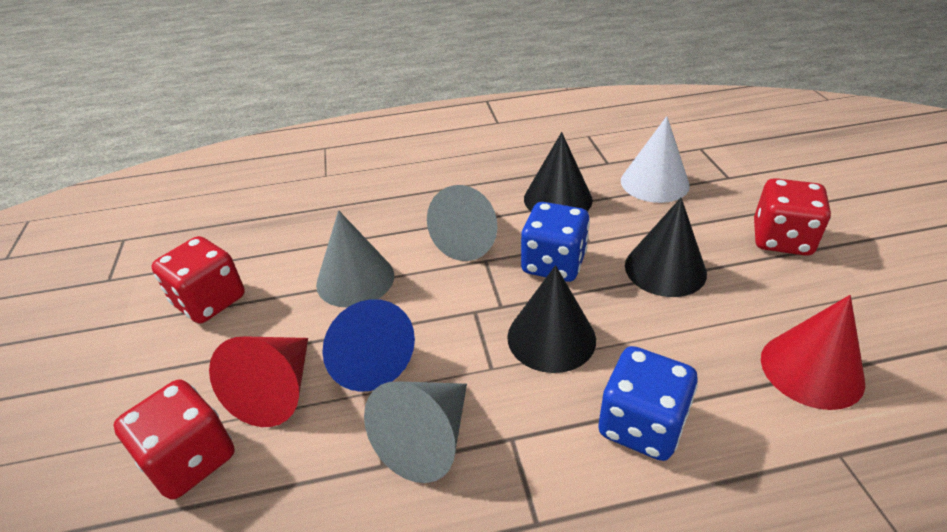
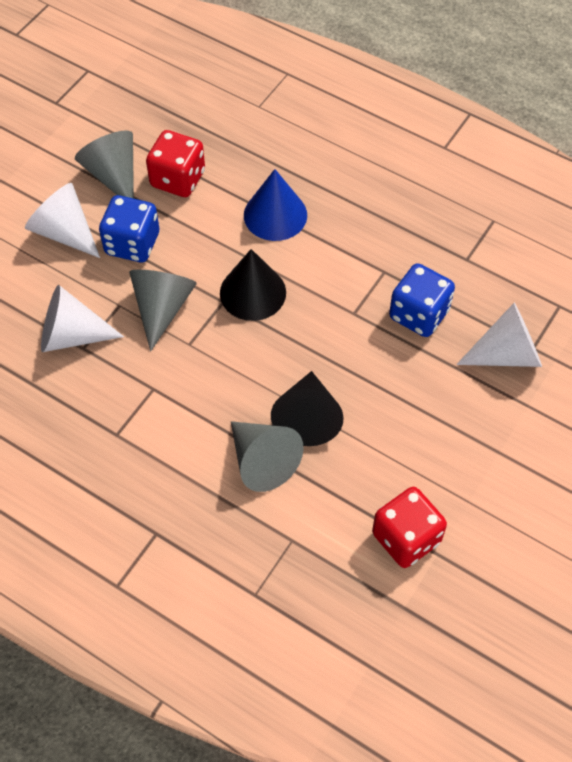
black cone: 3 -> 2
red cone: 2 -> 0
red dice: 3 -> 2
white cone: 1 -> 3

